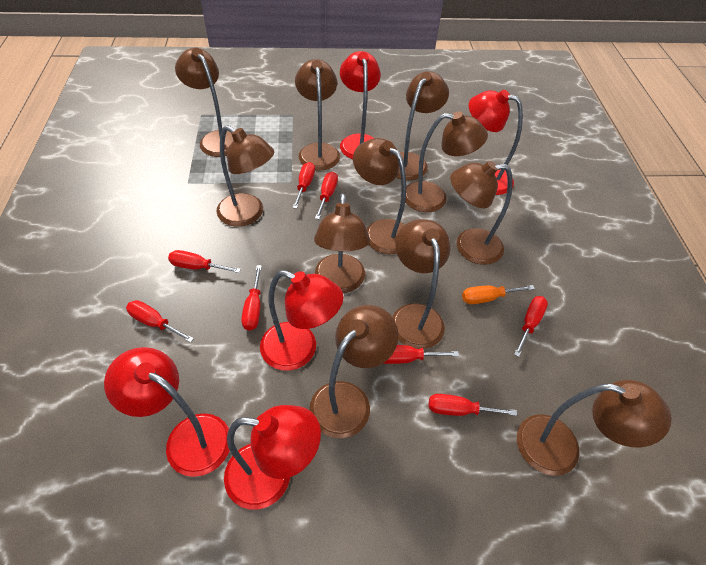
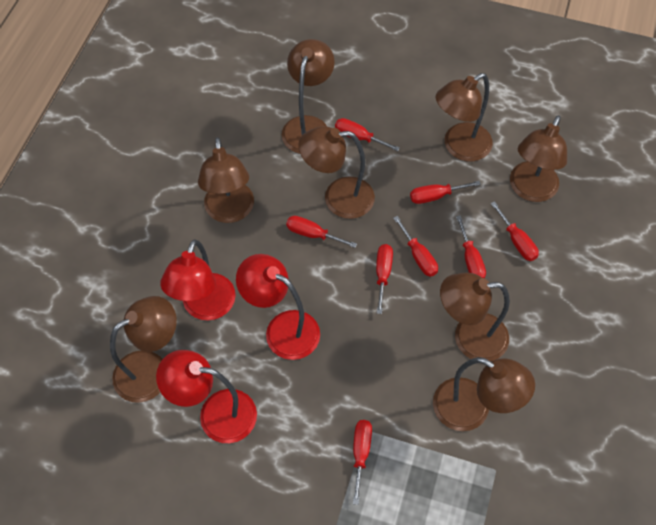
brown lamp: 11 -> 8
orange screwdriver: 1 -> 0
red lamp: 5 -> 3

